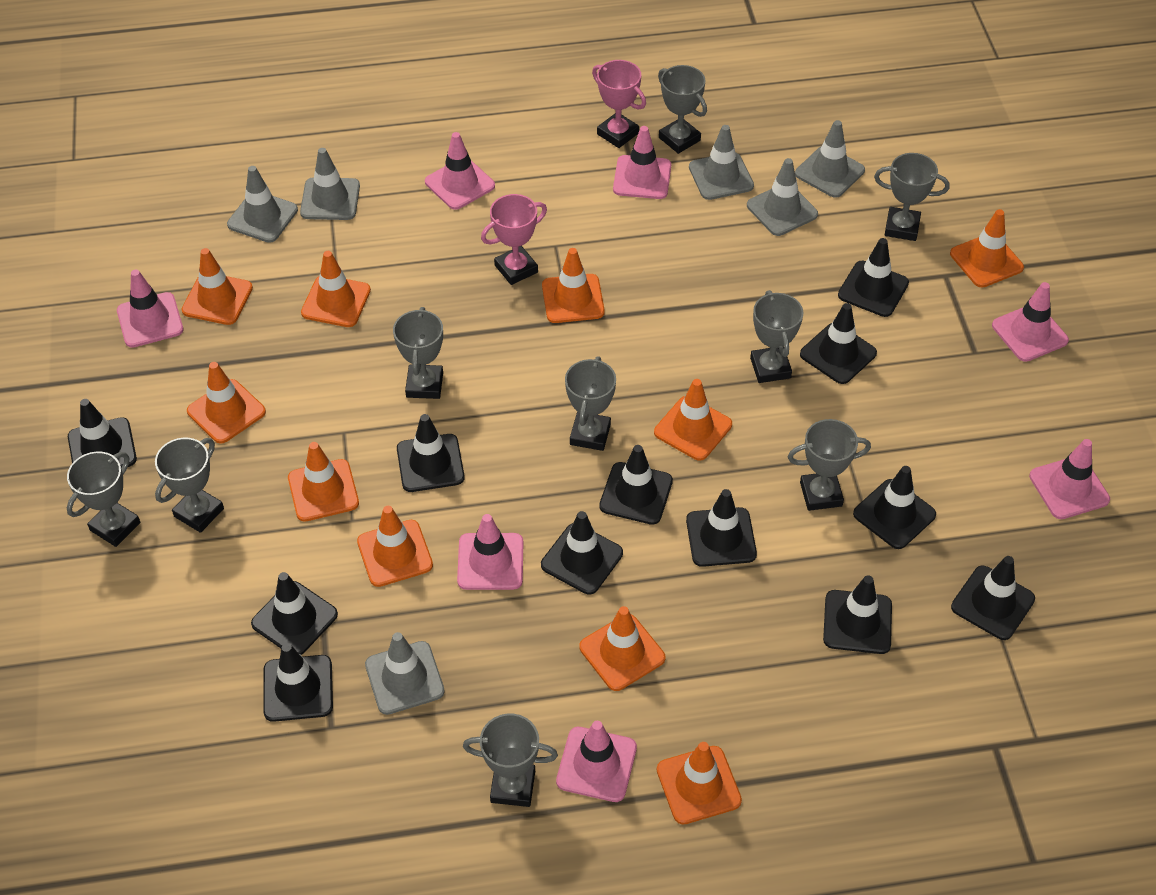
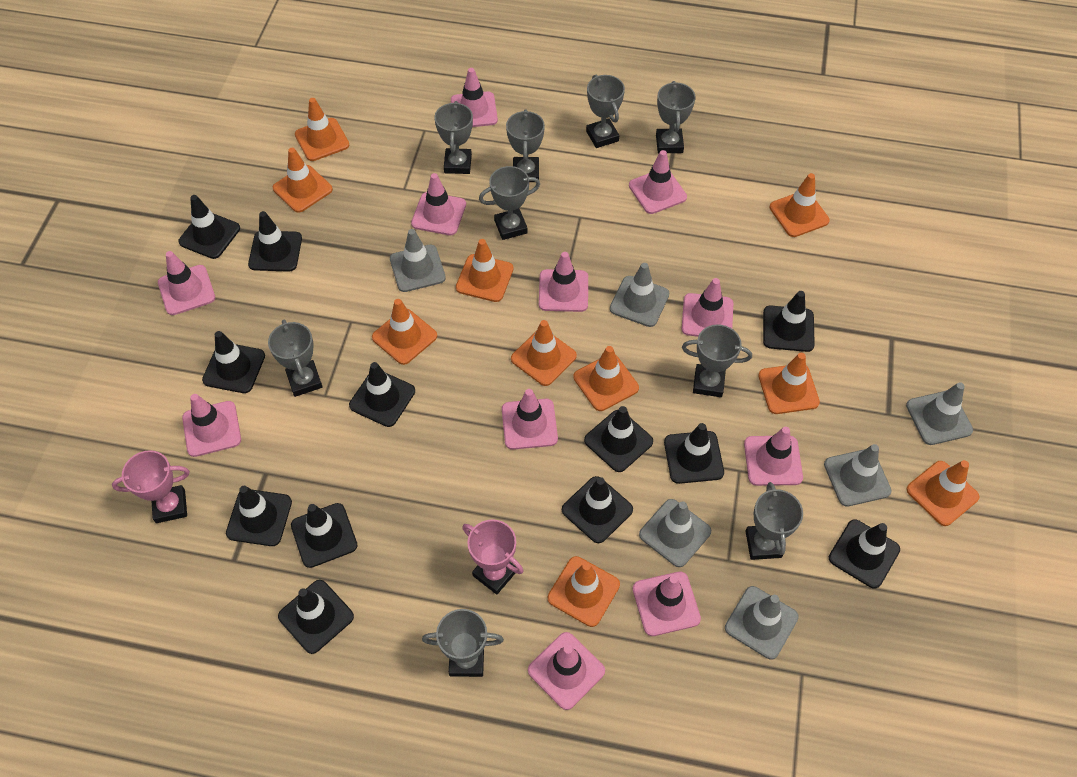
pink traffic cone: 7 -> 11

